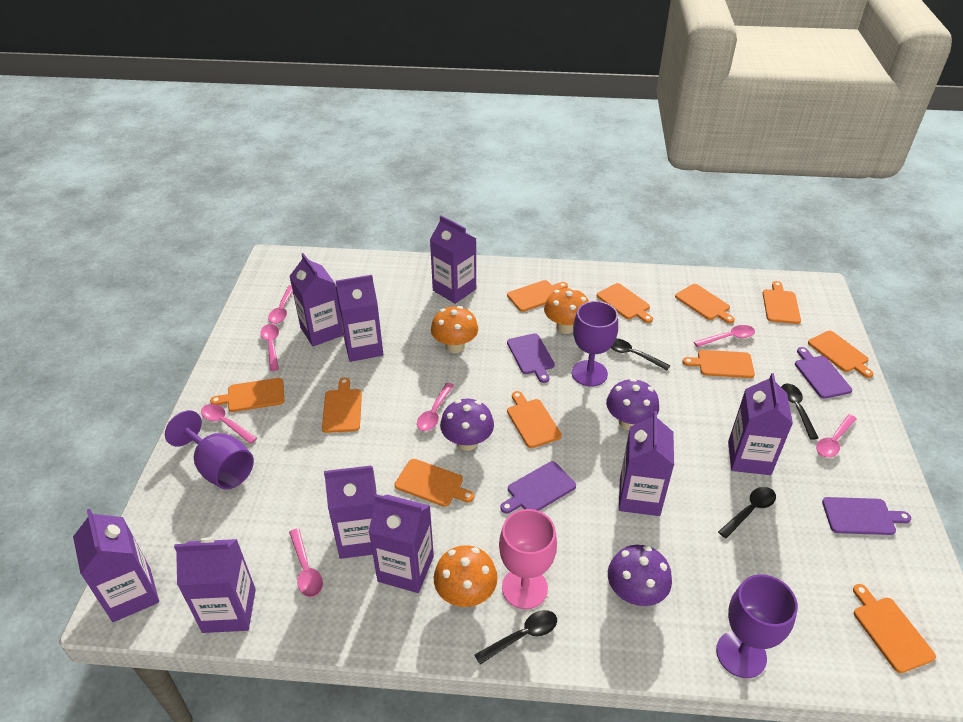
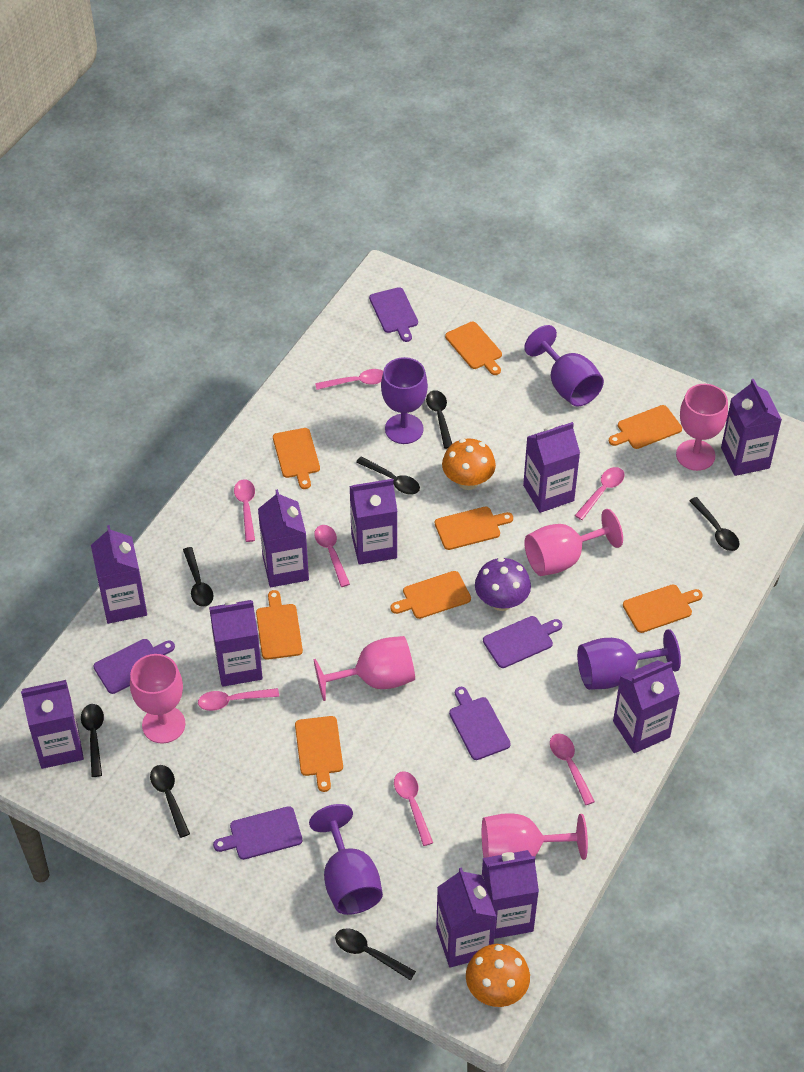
black spoon: 4 -> 7
orange cutting board: 11 -> 8
orange mushroom: 3 -> 2
pink goblet: 1 -> 5
purple carton: 9 -> 10
purple cutting board: 4 -> 5
purple goblet: 3 -> 4
purple mushroom: 3 -> 1

